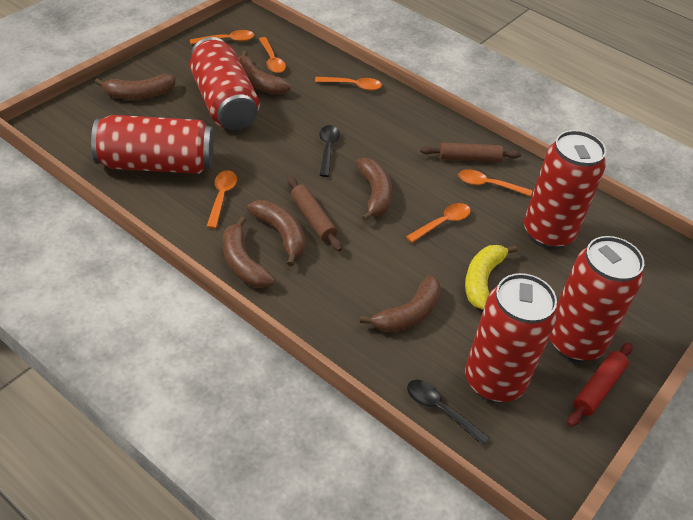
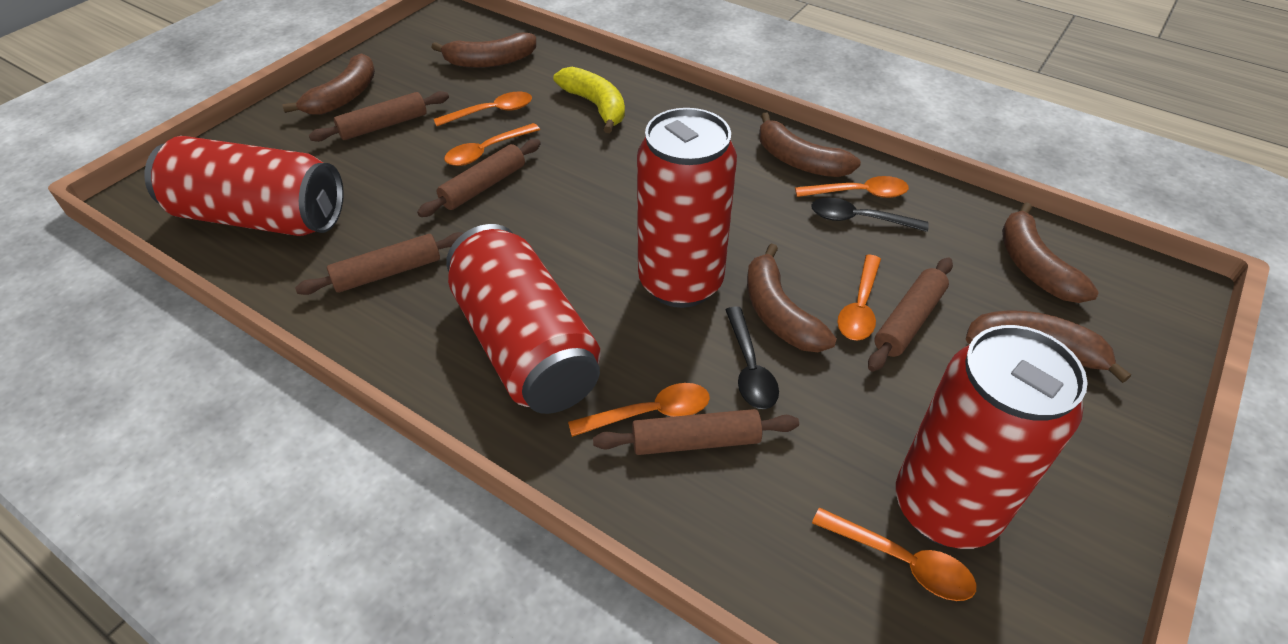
brown rolling pin: 2 -> 5
red can: 5 -> 4
red rolling pin: 1 -> 0

